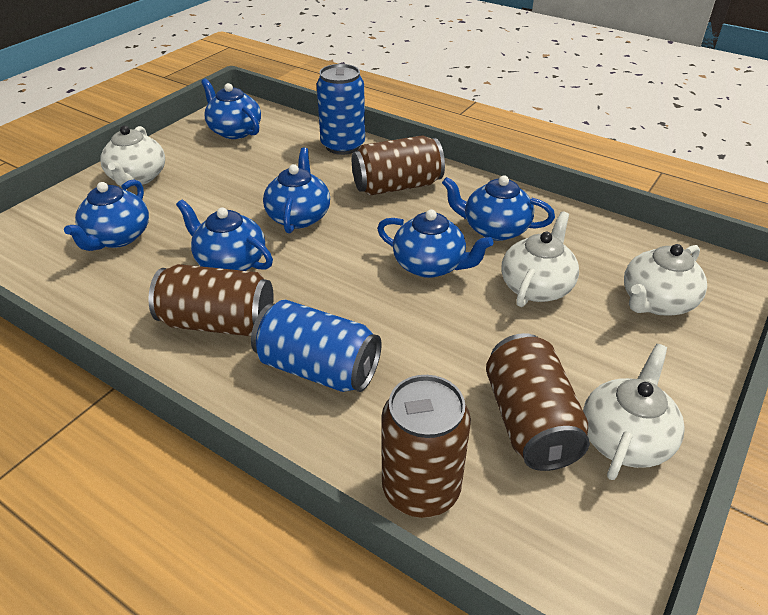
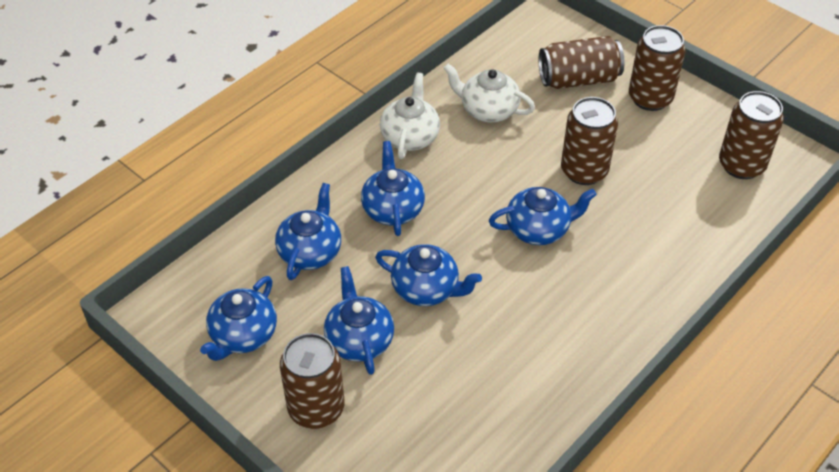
blue can: 2 -> 0
brown can: 4 -> 5
white teapot: 4 -> 2

